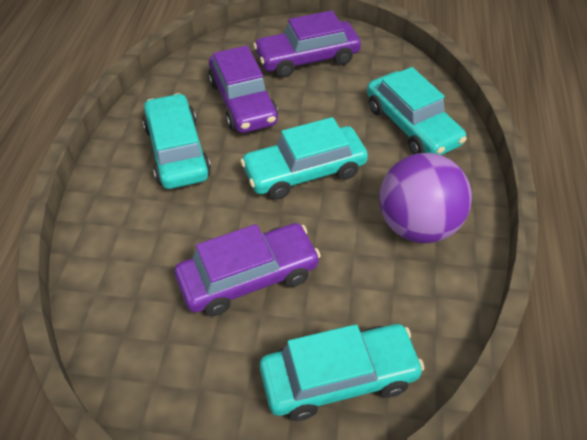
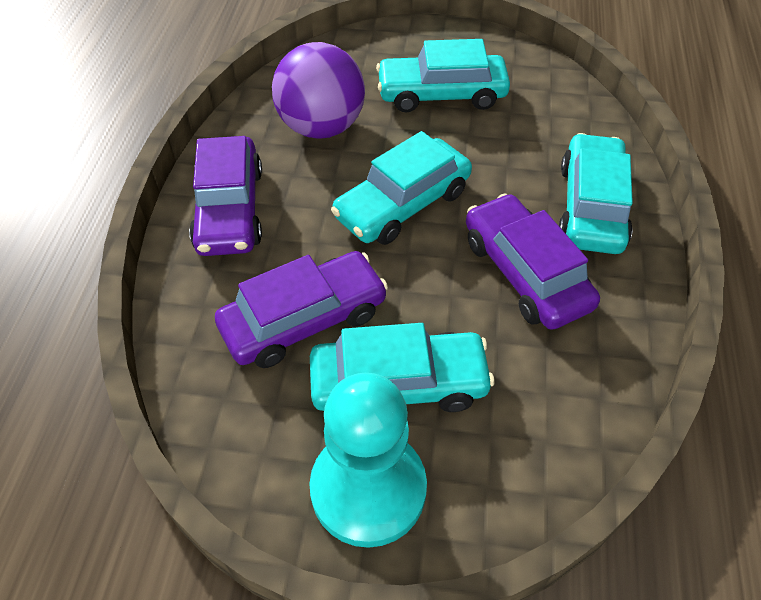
turquoise pawn: 0 -> 1

